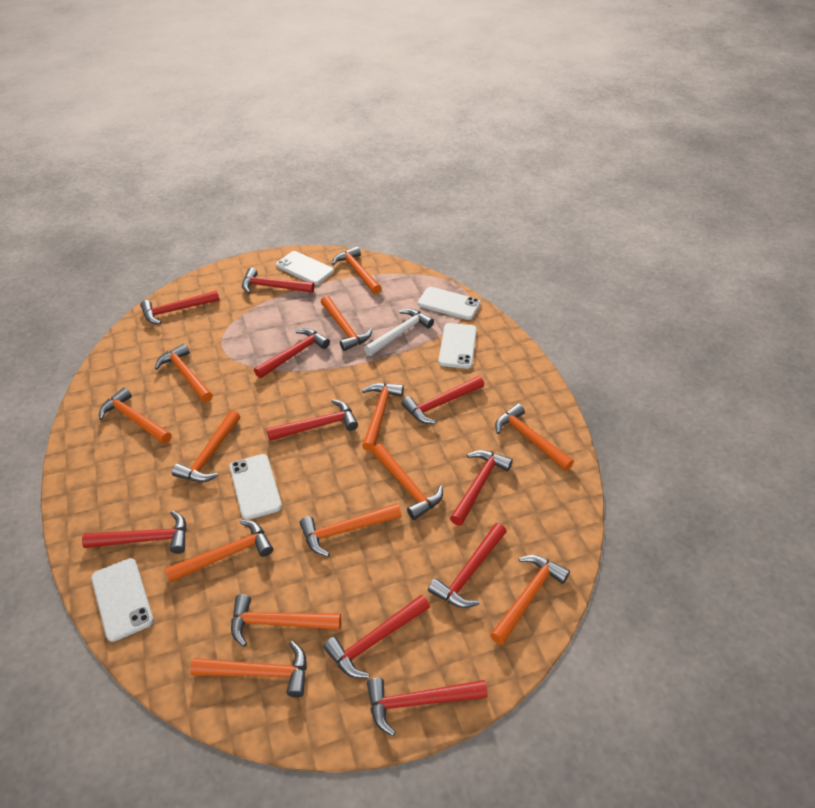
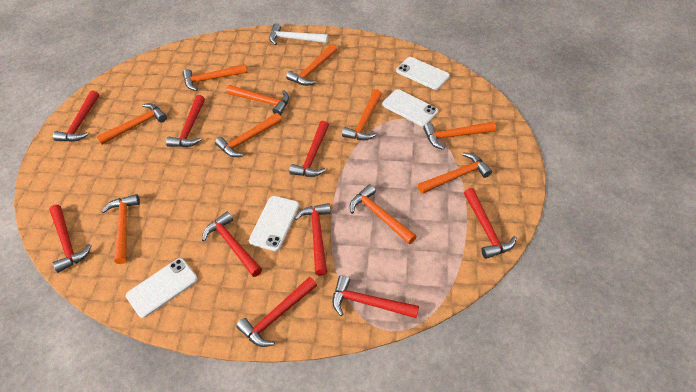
orange hammer: 13 -> 10
red hammer: 10 -> 9
white phone: 5 -> 4

